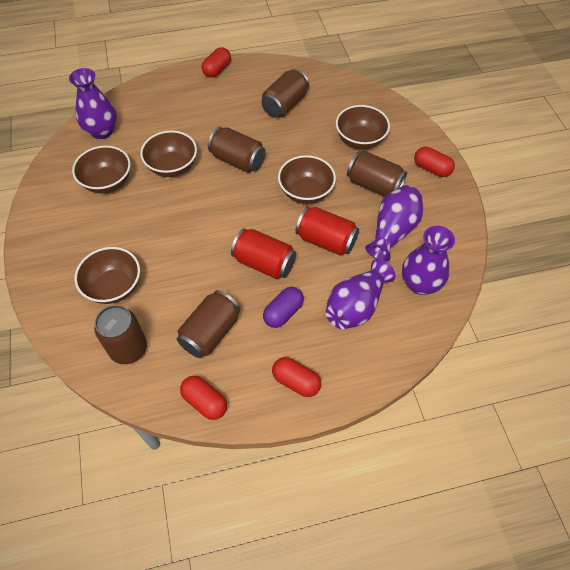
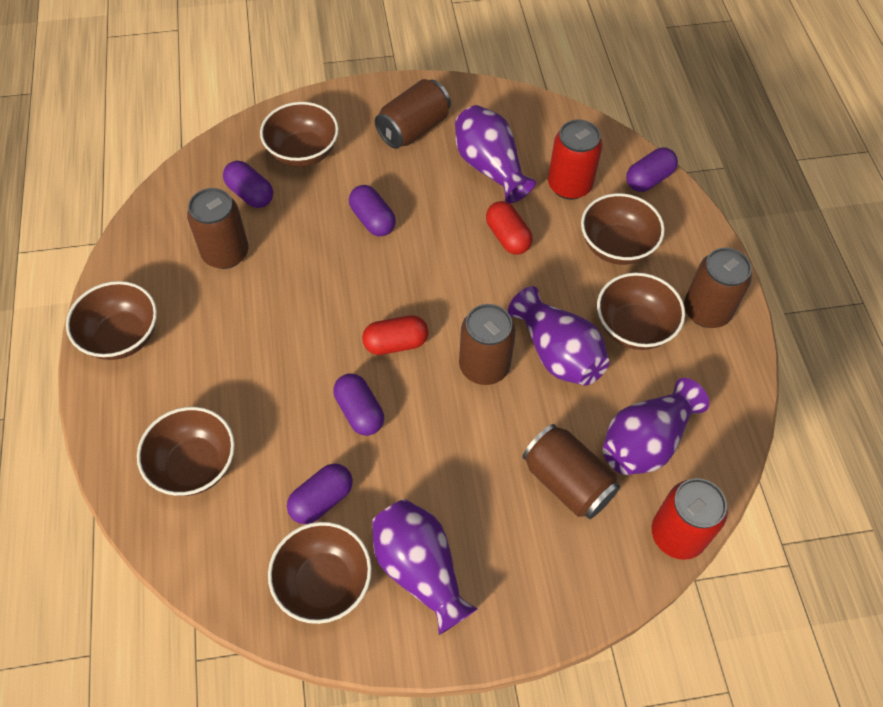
brown bowl: 5 -> 6
purple capsule: 1 -> 5
red capsule: 4 -> 2

